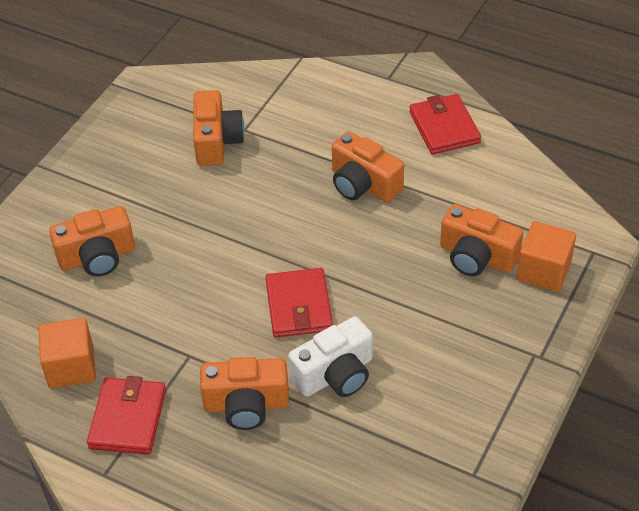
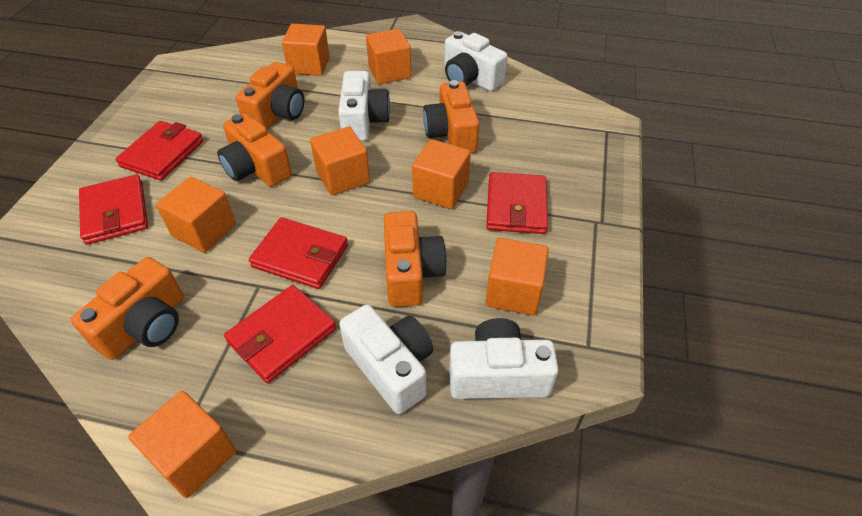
orange cube: 2 -> 7
red wallet: 3 -> 5
white camera: 1 -> 4

